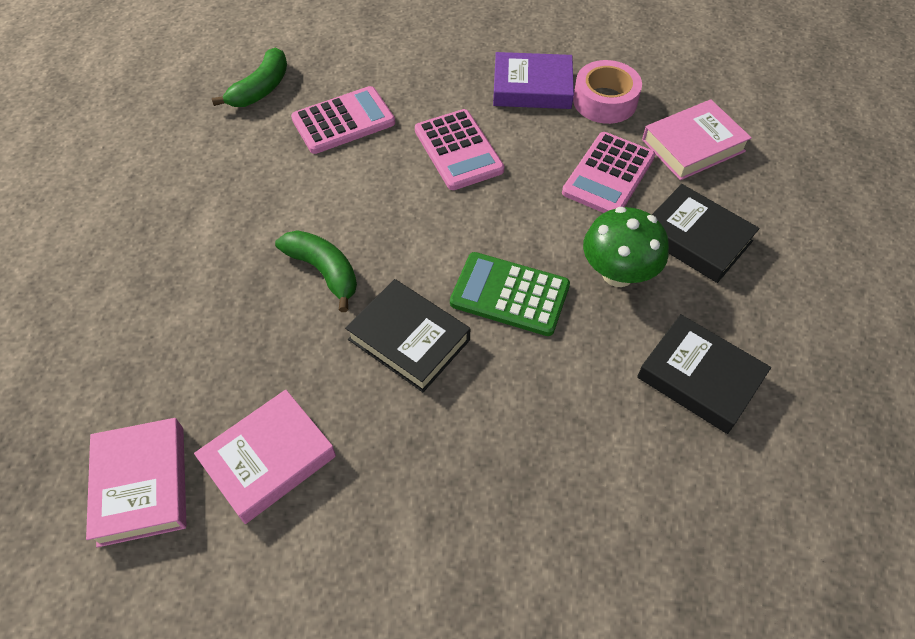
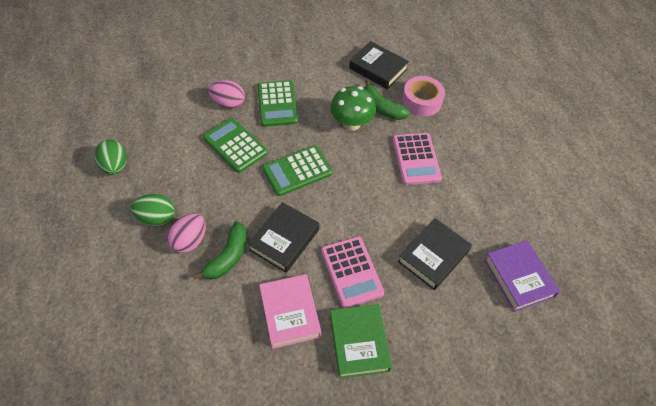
green book: 0 -> 1
green calculator: 1 -> 3
green egg: 0 -> 2
pink book: 3 -> 1
pink calculator: 3 -> 2
pink egg: 0 -> 2

